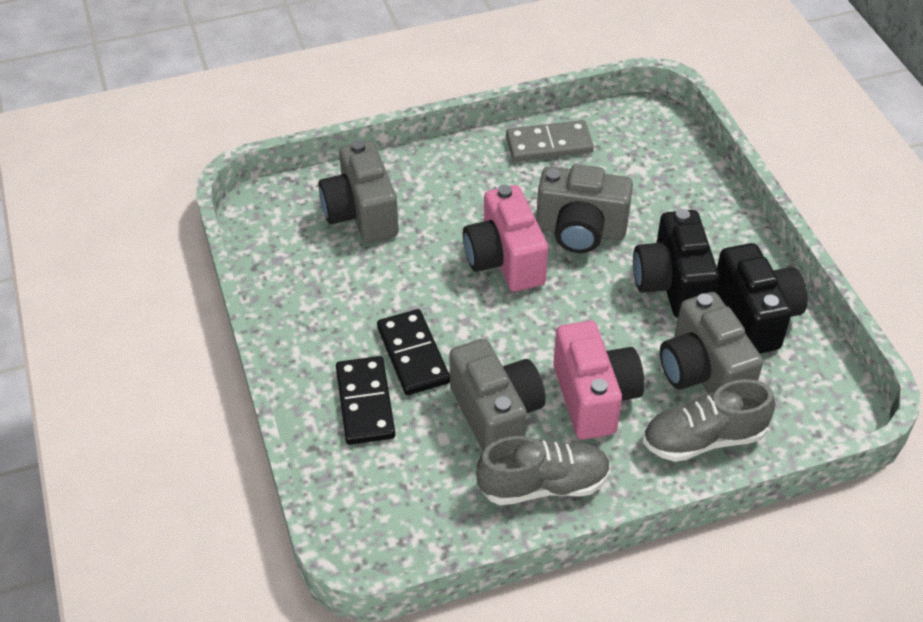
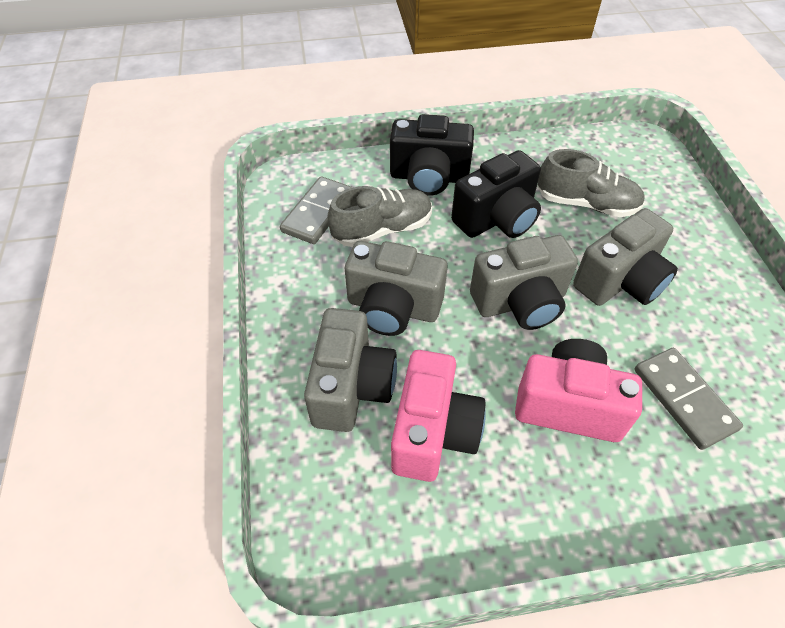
black domino: 2 -> 0
grey domino: 1 -> 2

